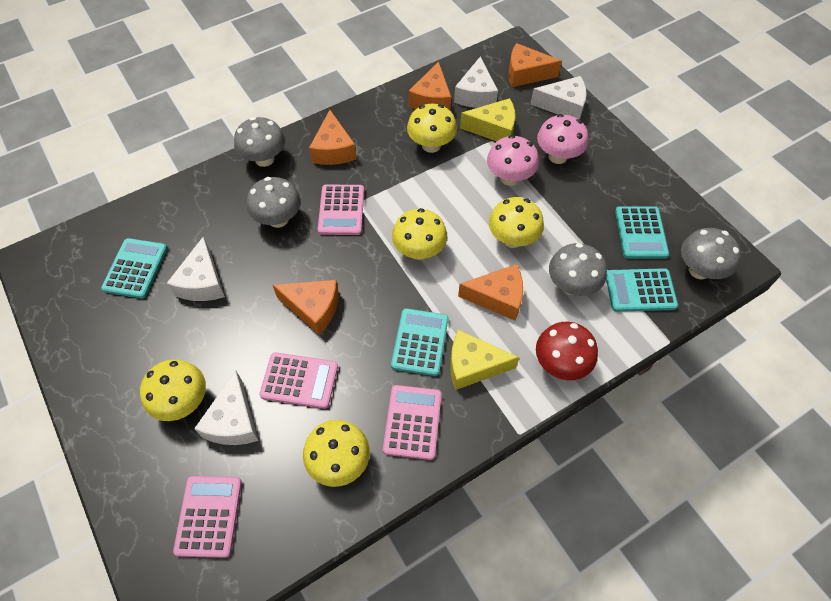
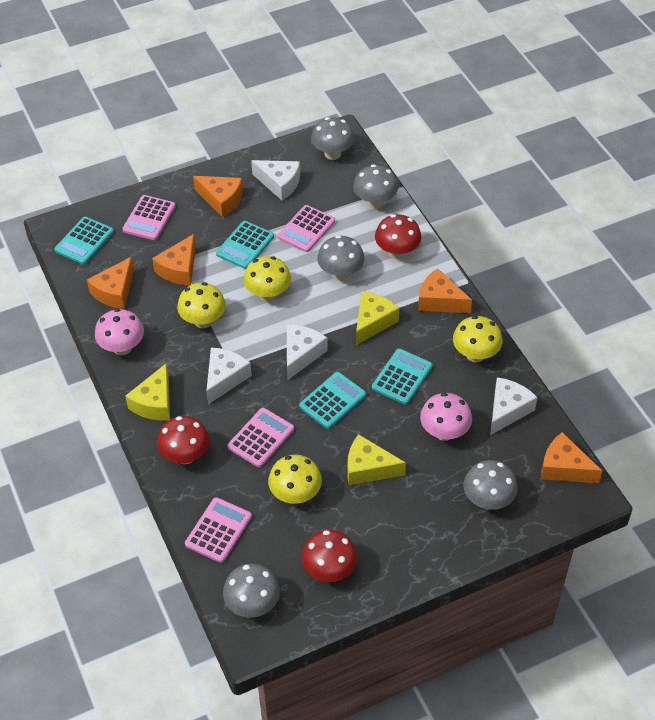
grey mushroom: 4 -> 5
red mushroom: 1 -> 3
yellow cheese: 2 -> 3
yellow mushroom: 5 -> 4

